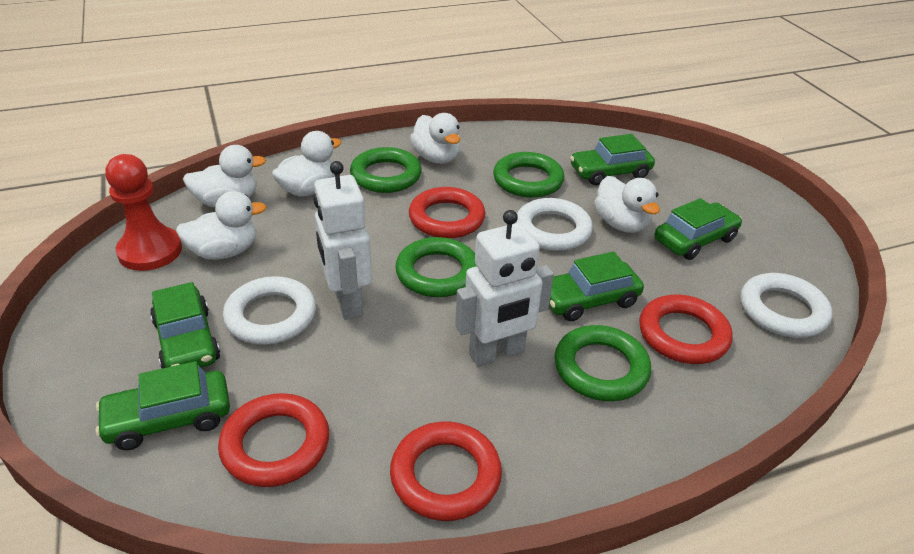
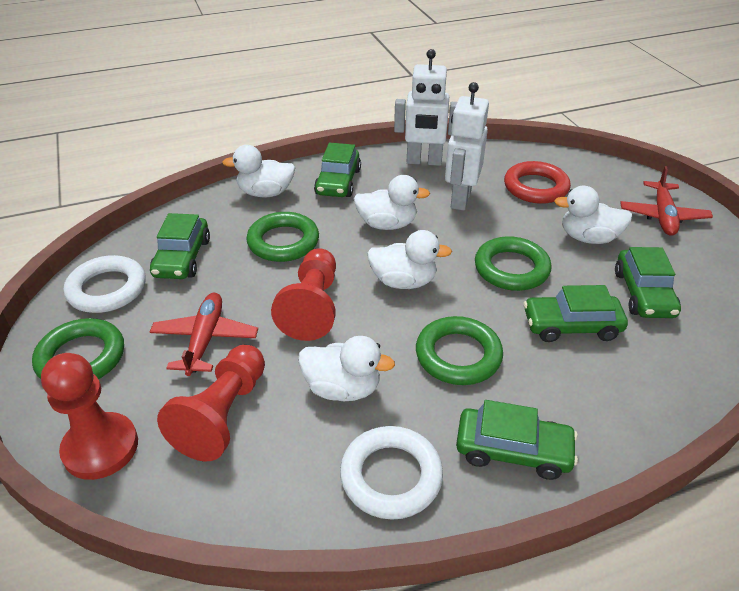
red pawn: 1 -> 3
red plane: 0 -> 2
red ring: 4 -> 1
white ring: 3 -> 2

